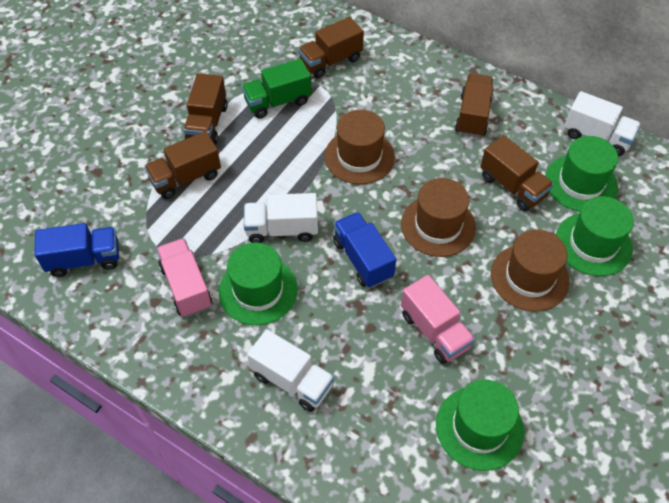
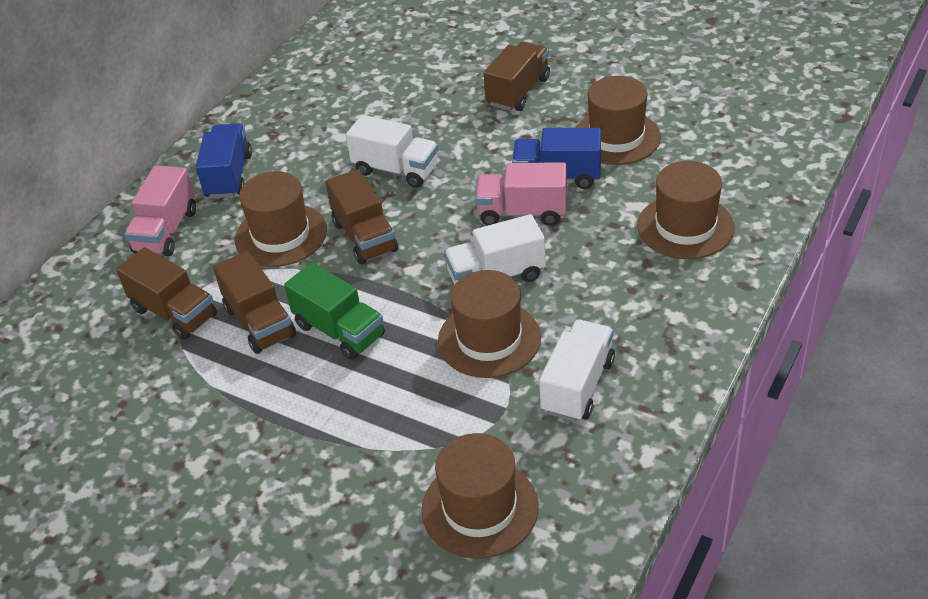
brown hat: 3 -> 5
brown truck: 5 -> 4
green hat: 4 -> 0

